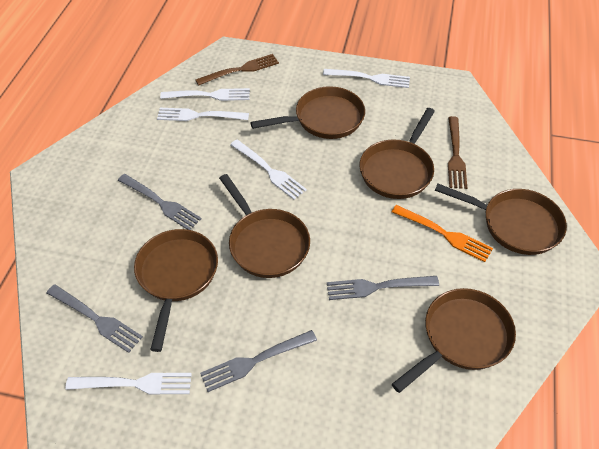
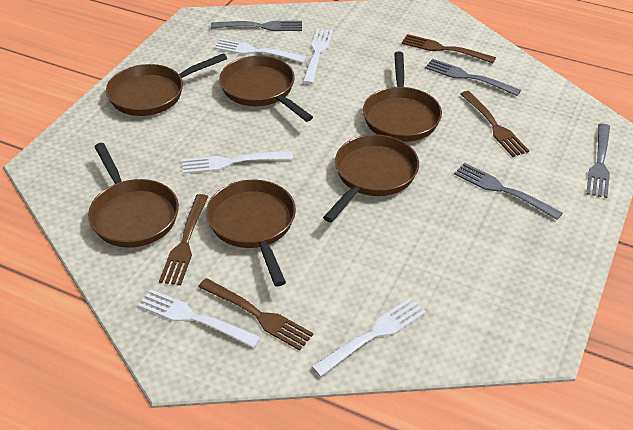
brown fork: 2 -> 4
orange fork: 1 -> 0

